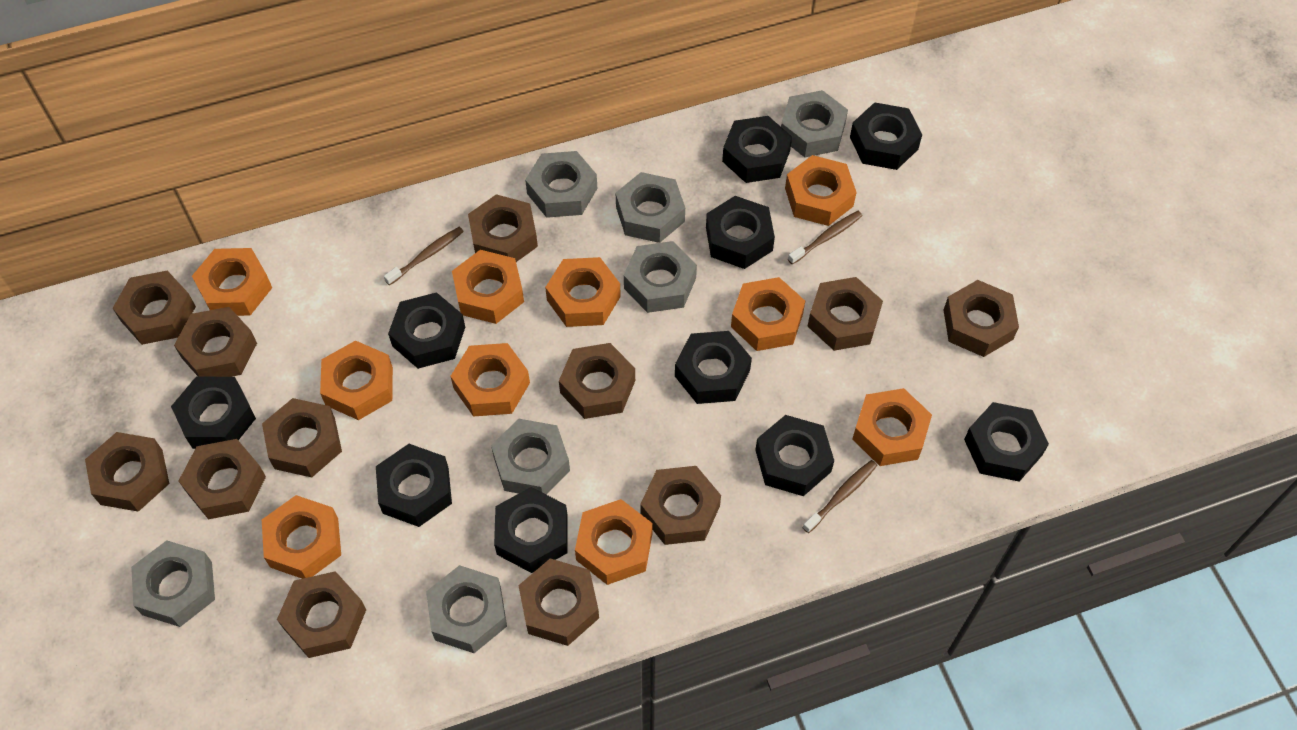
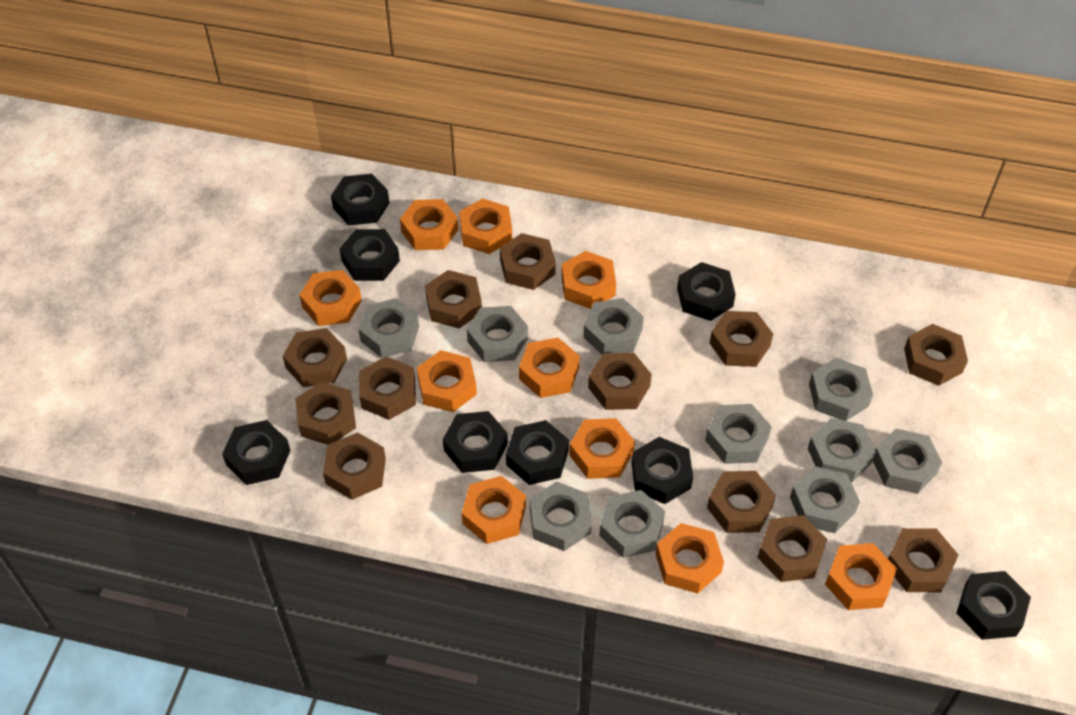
black nut: 10 -> 8
brown toothbrush: 3 -> 0
grey nut: 7 -> 10

